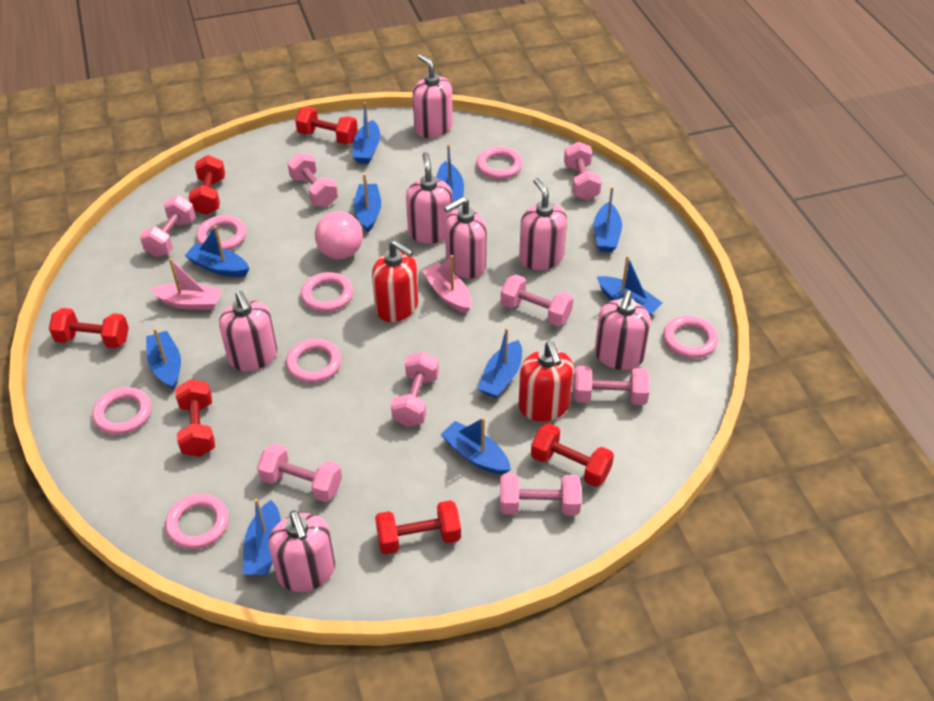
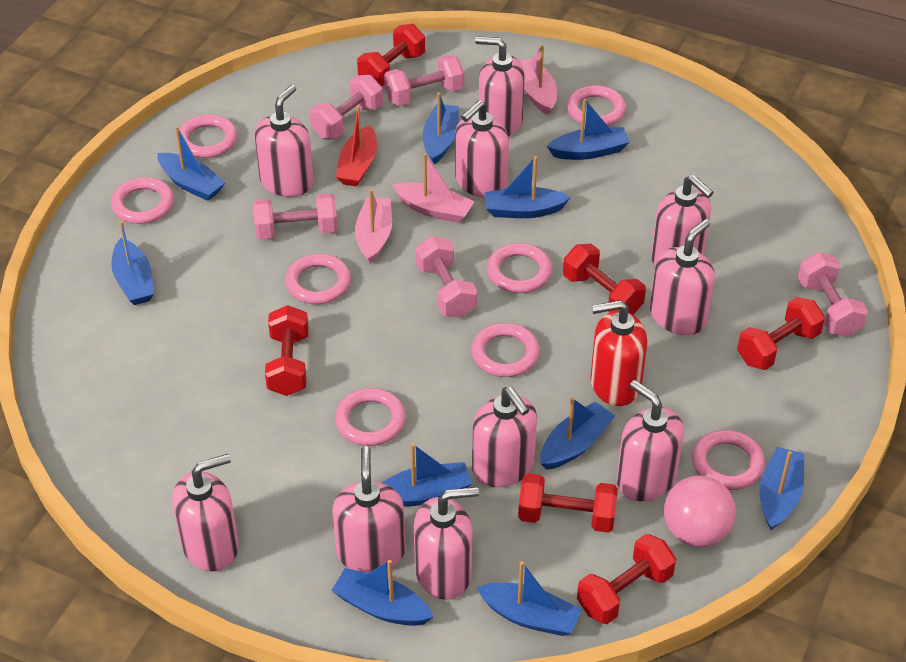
pink boat: 2 -> 3
pink dumbbell: 8 -> 5
pink ring: 7 -> 8
pink soap dispenser: 7 -> 10
red boat: 0 -> 1
red soap dispenser: 2 -> 1

